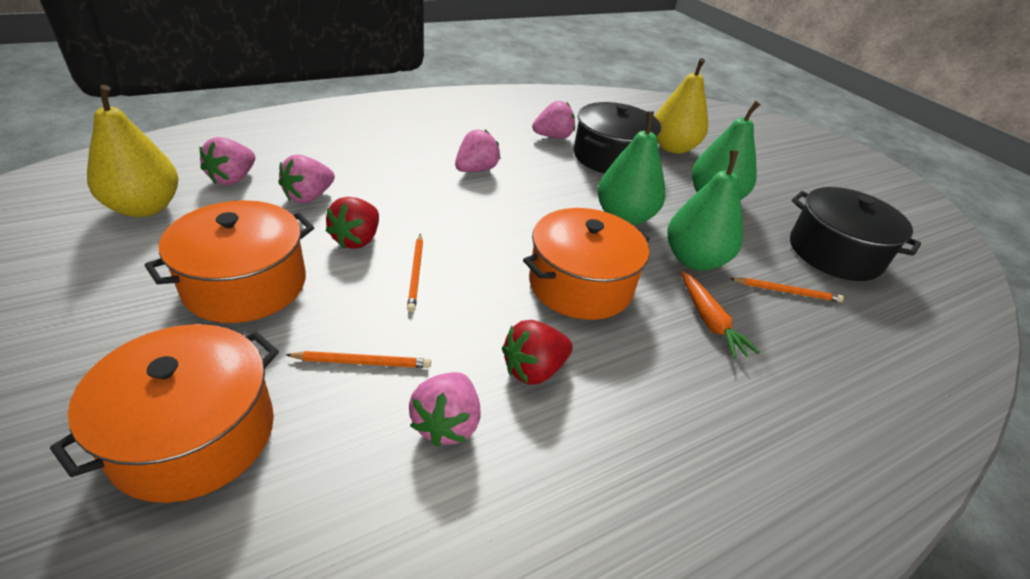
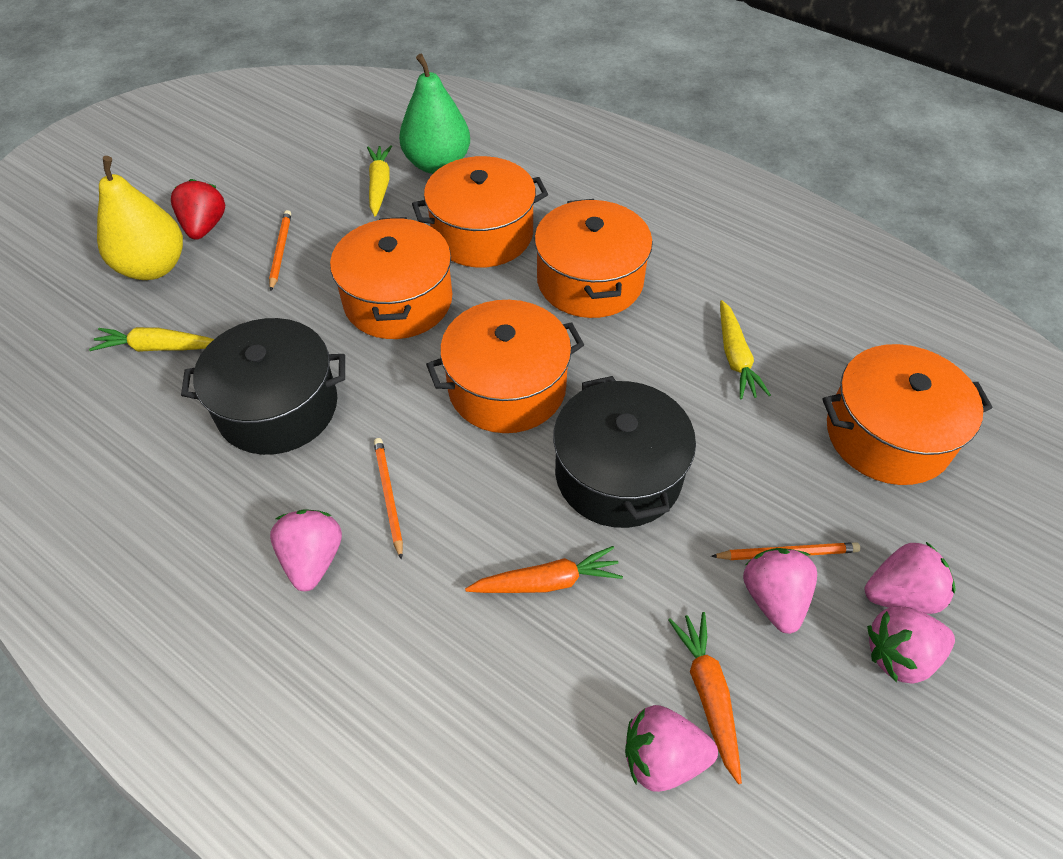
green pear: 3 -> 1
orange carrot: 1 -> 2
orange pot: 3 -> 5
red strawberry: 2 -> 1
yellow carrot: 0 -> 3
yellow pear: 2 -> 1

